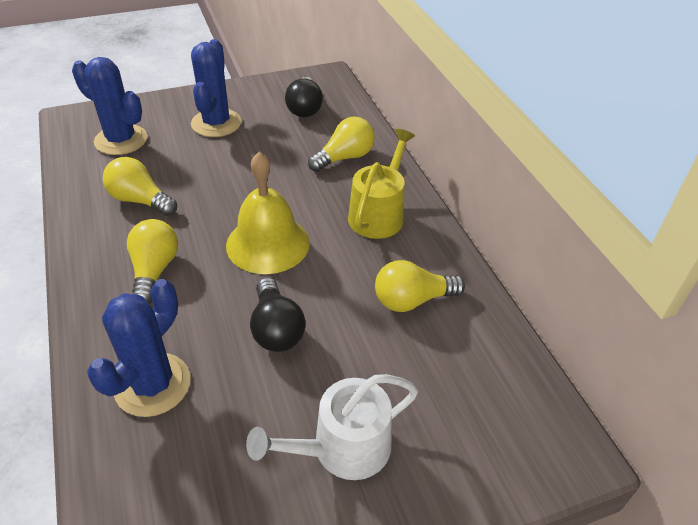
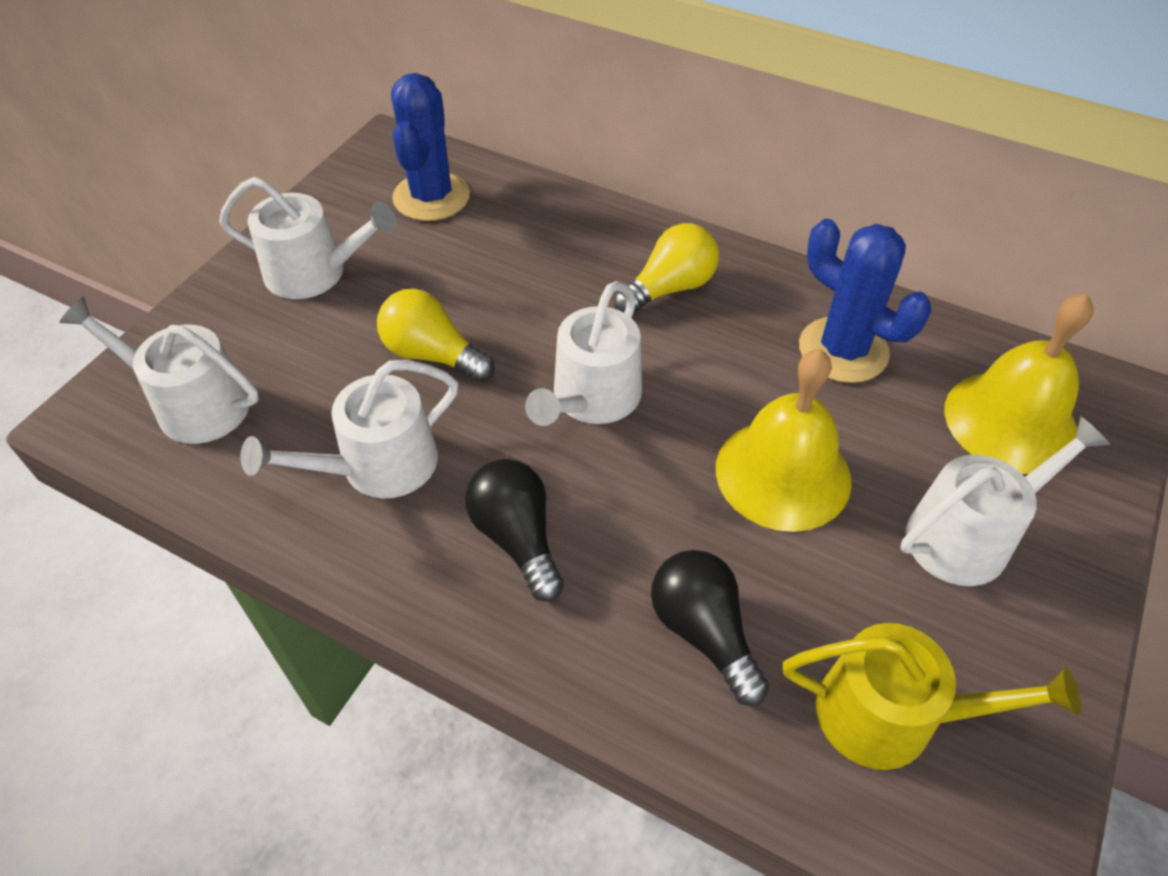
blue cactus: 3 -> 2
white watering can: 1 -> 5
yellow bell: 1 -> 2
yellow light bulb: 4 -> 2

